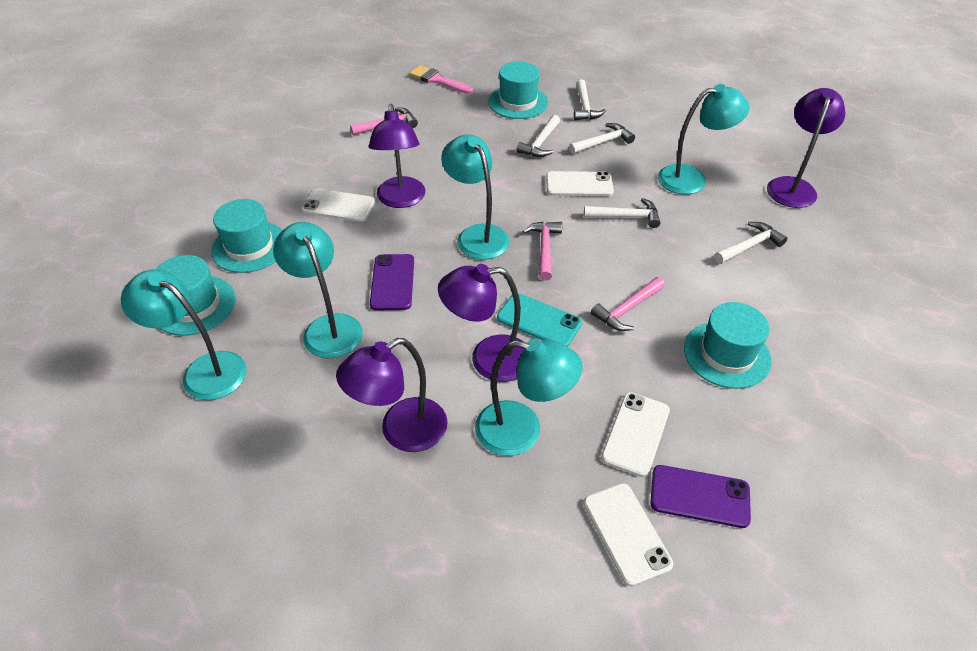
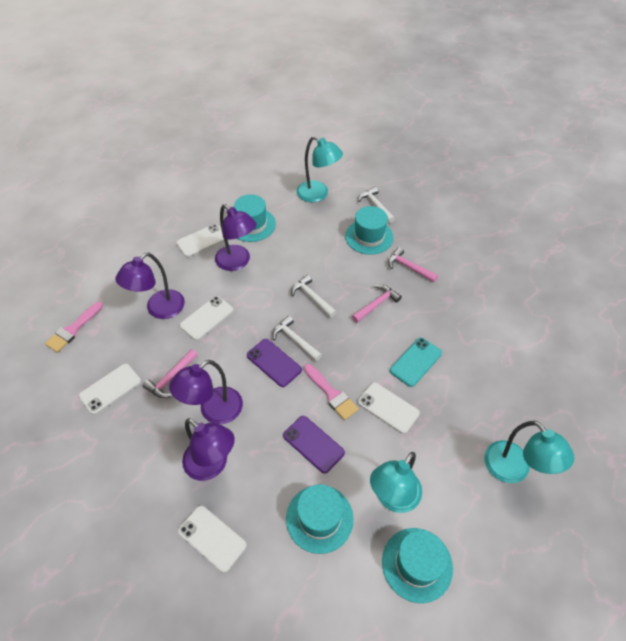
pink brush: 1 -> 2
turquoise lamp: 5 -> 3
white hammer: 5 -> 3
white phone: 4 -> 5

